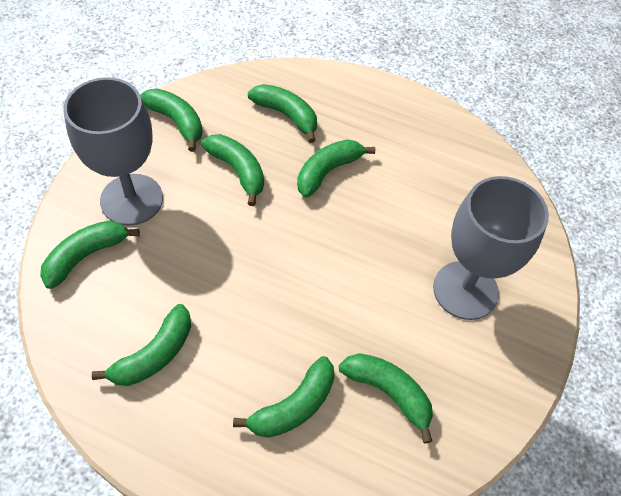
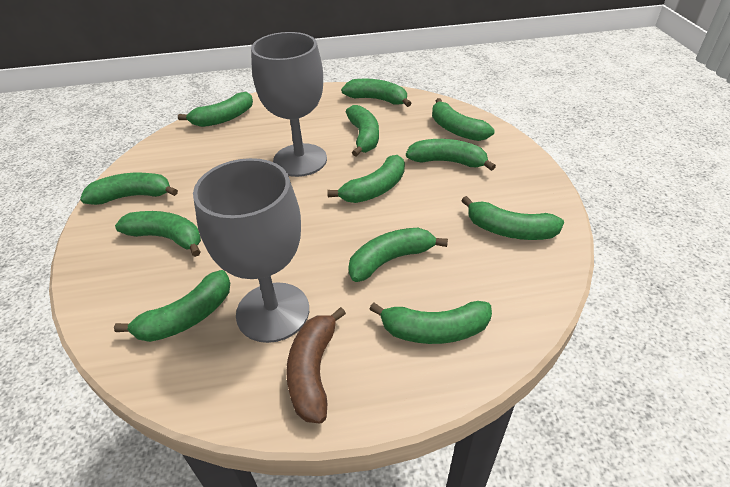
brown banana: 0 -> 1
green banana: 8 -> 12

